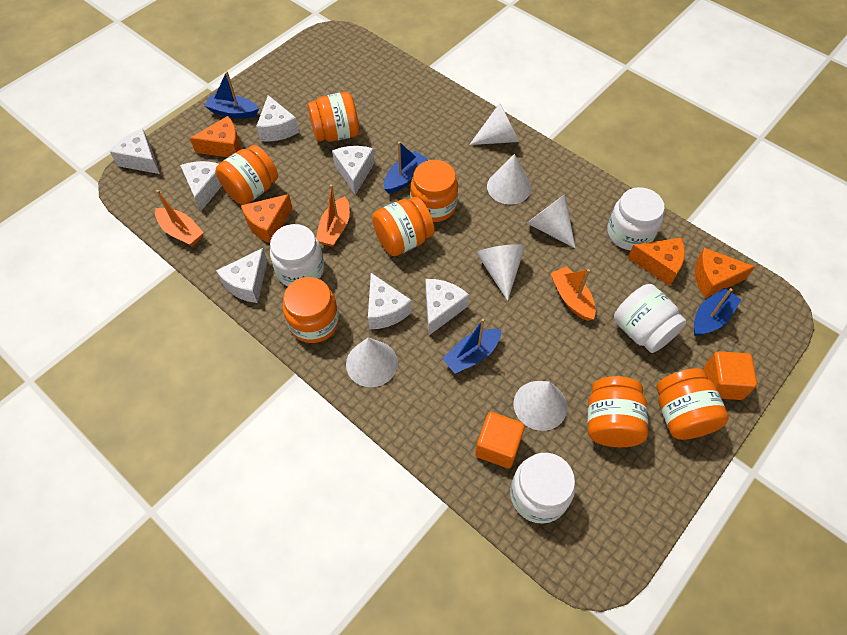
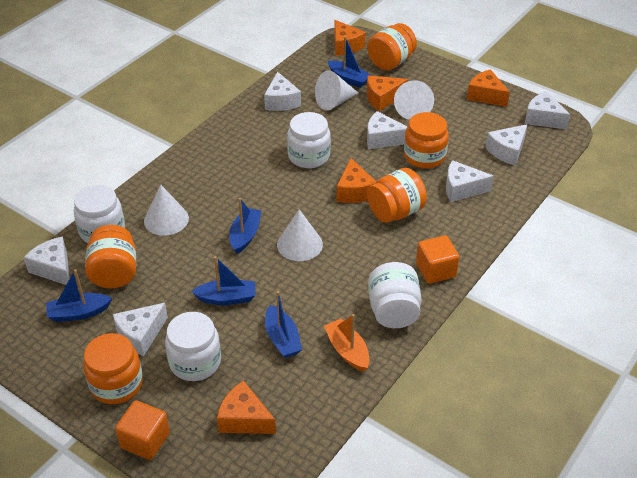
blue boat: 4 -> 5
orange boat: 3 -> 1
orange cheese: 4 -> 5
orange jar: 7 -> 5
white cone: 6 -> 4

